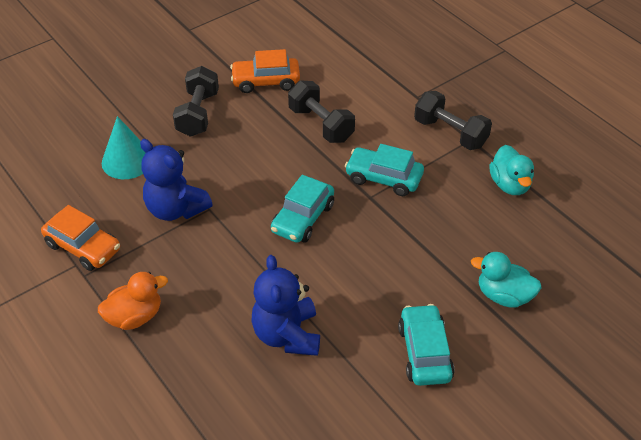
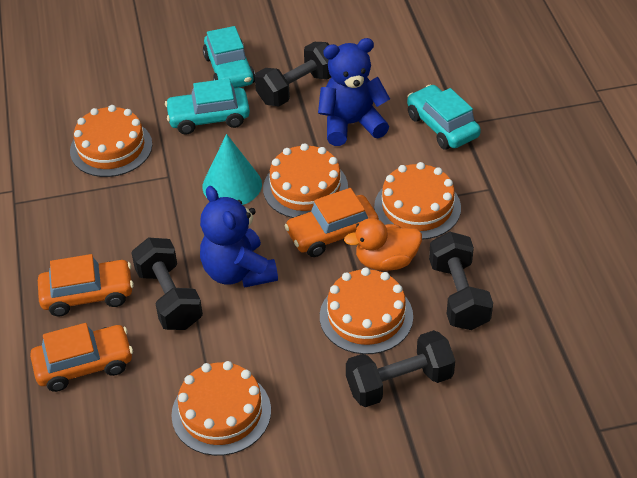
black dumbbell: 3 -> 4
orange cake: 0 -> 5
orange car: 2 -> 3
turquoise duck: 2 -> 0

